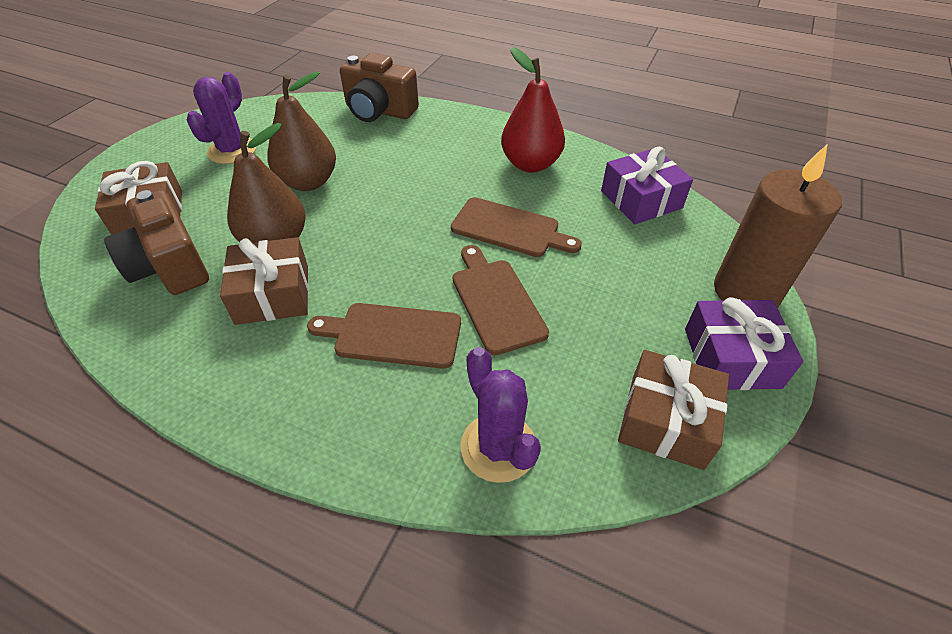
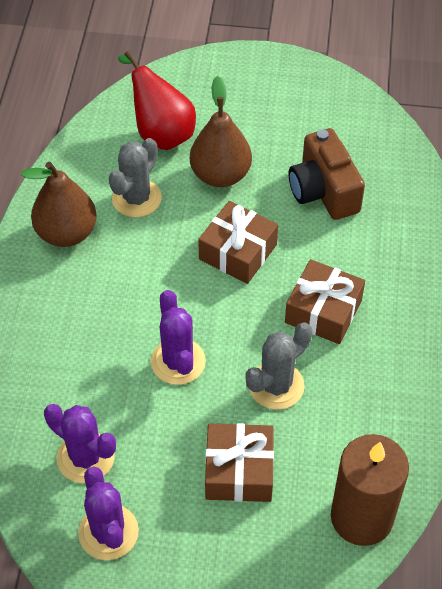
brown camera: 2 -> 1
brown cutting board: 3 -> 0
grey cactus: 0 -> 2
purple cactus: 2 -> 3
purple gift: 2 -> 0

